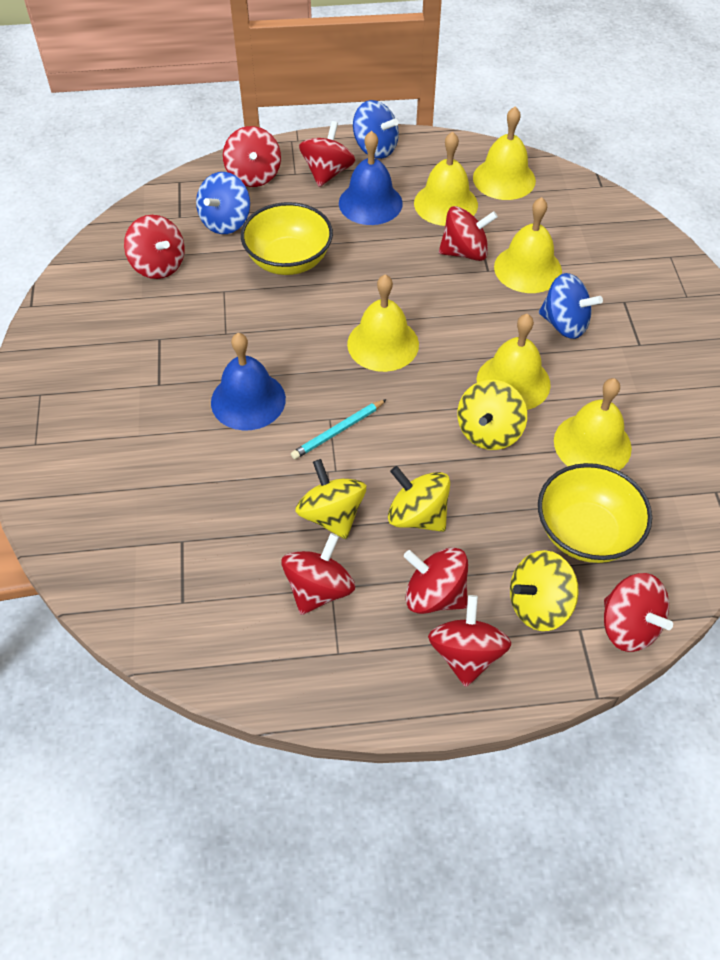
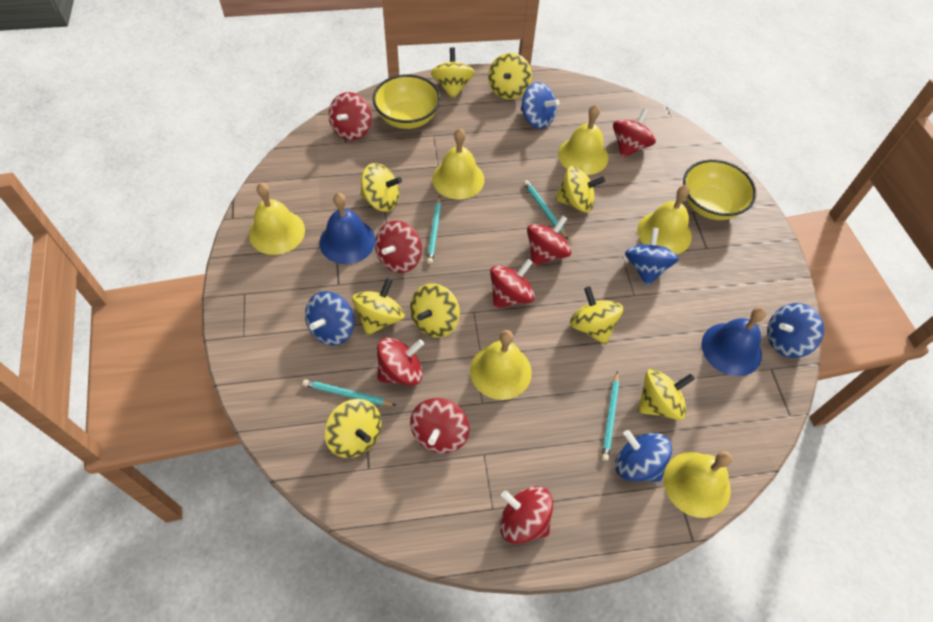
blue spinning top: 3 -> 5
turquoise pencil: 1 -> 4
yellow spinning top: 4 -> 9

